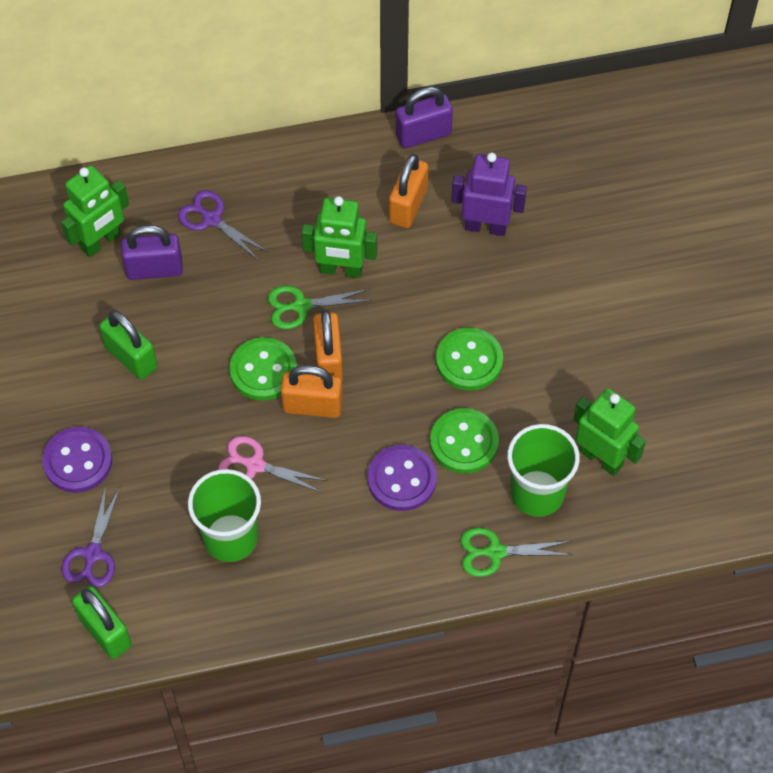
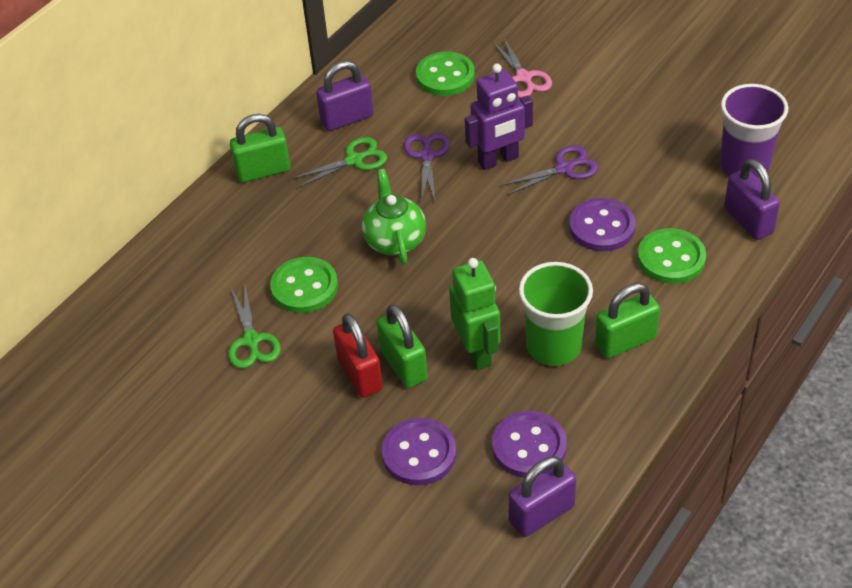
green cup: 2 -> 1
green padlock: 2 -> 3
green robot: 3 -> 1
green teapot: 0 -> 1
orange padlock: 3 -> 0
purple button: 2 -> 3
purple cup: 0 -> 1
purple padlock: 2 -> 3
red padlock: 0 -> 1

